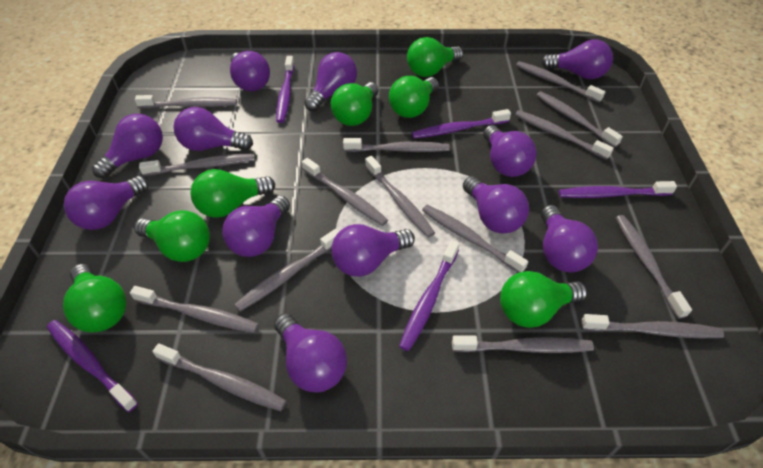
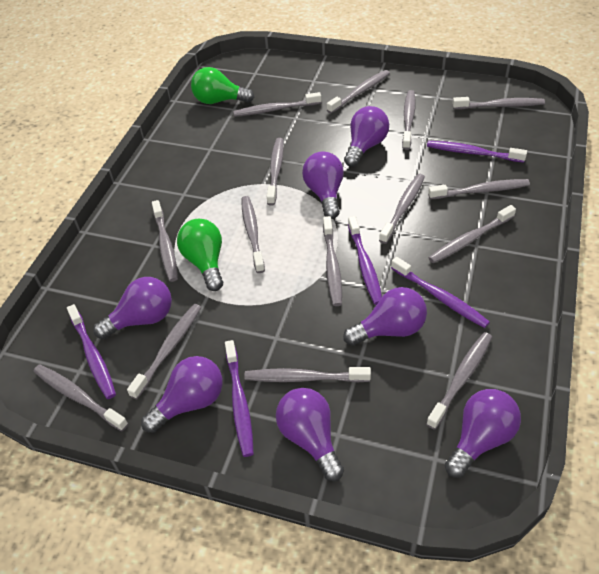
green light bulb: 7 -> 2
purple light bulb: 12 -> 7

